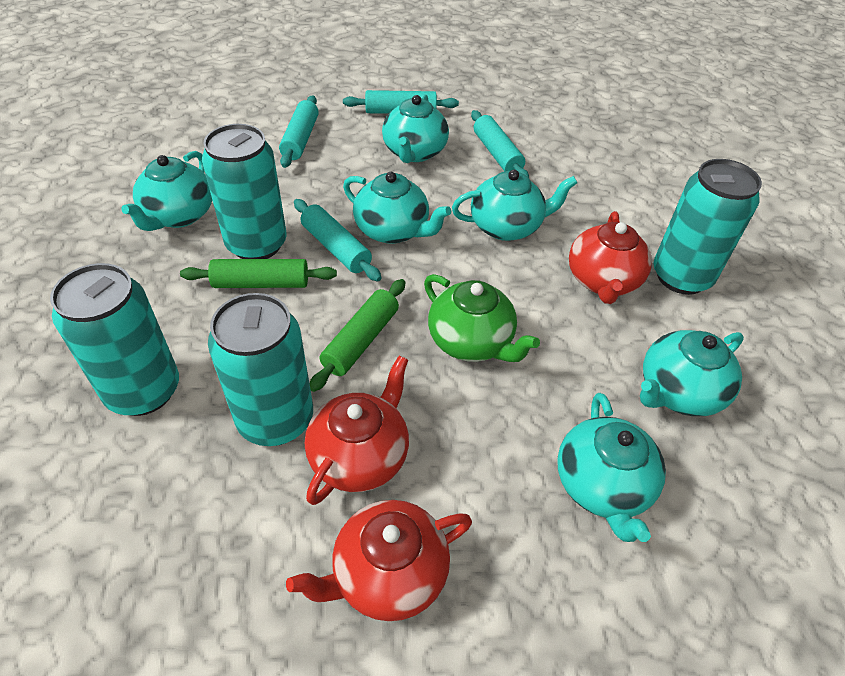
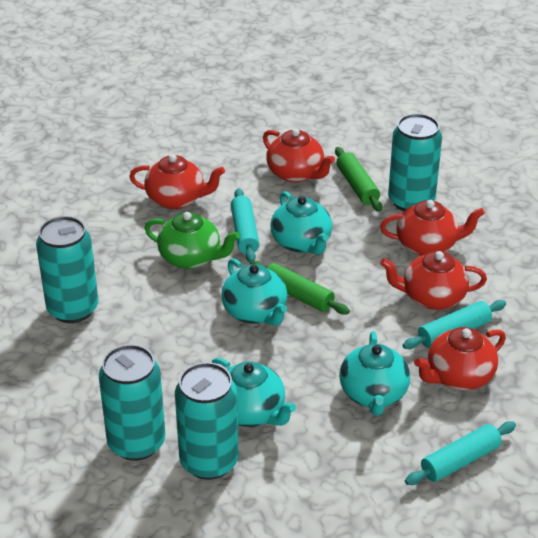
red teapot: 3 -> 5
turquoise rolling pin: 4 -> 3
turquoise teapot: 6 -> 4

